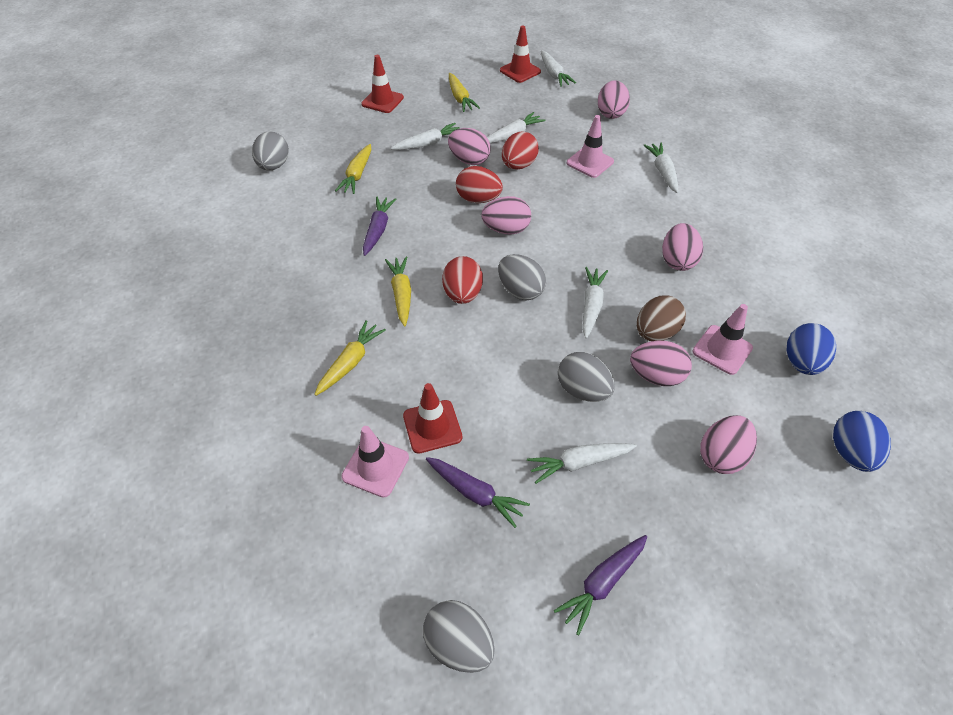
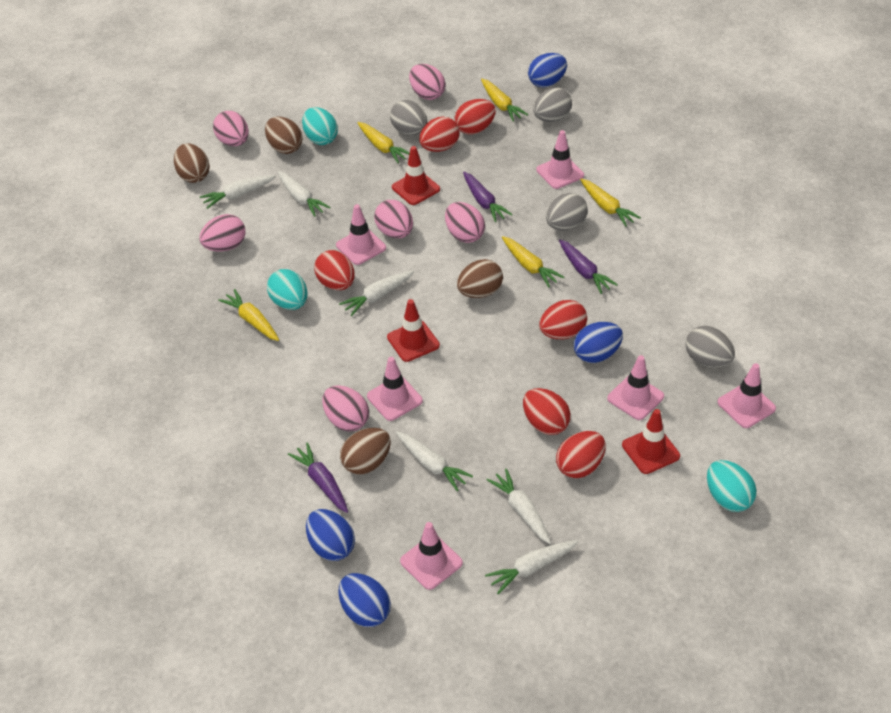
blue egg: 2 -> 4
brown egg: 1 -> 4
pink traffic cone: 3 -> 6
red egg: 3 -> 6
turquoise egg: 0 -> 3
yellow carrot: 4 -> 5

